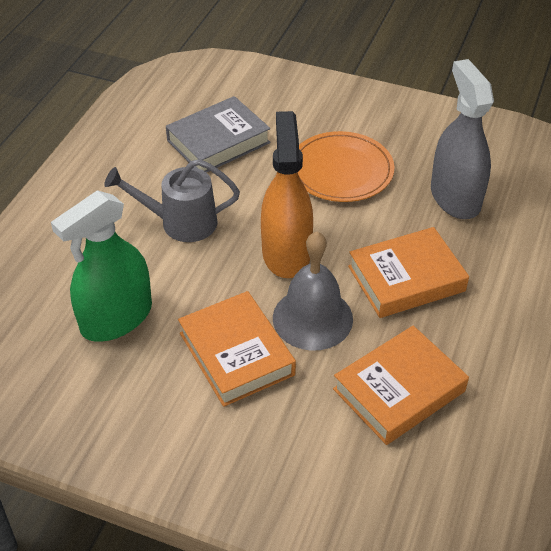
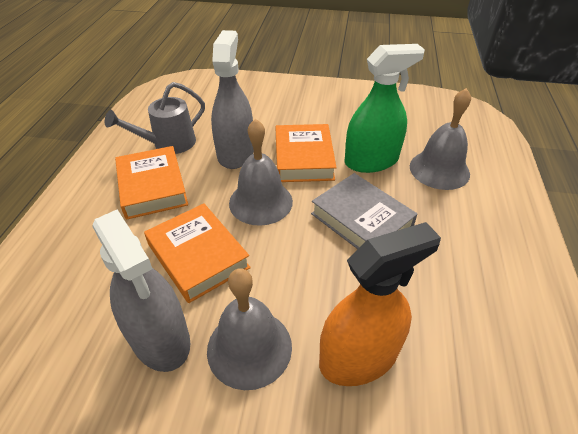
grey bell: 1 -> 3
grey spray bottle: 1 -> 2
orange plate: 1 -> 0

